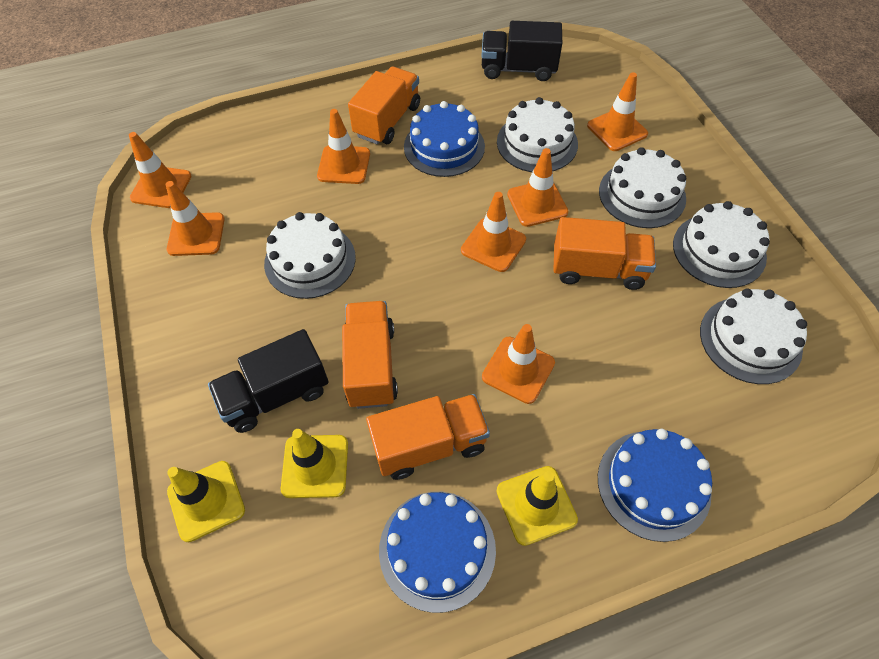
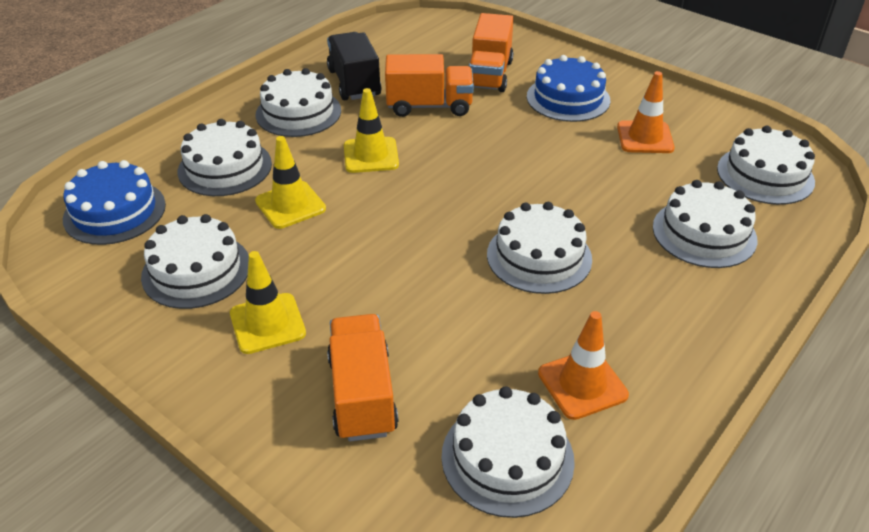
black truck: 2 -> 1
blue cake: 3 -> 2
orange traffic cone: 7 -> 2
orange truck: 4 -> 3
white cake: 5 -> 7

